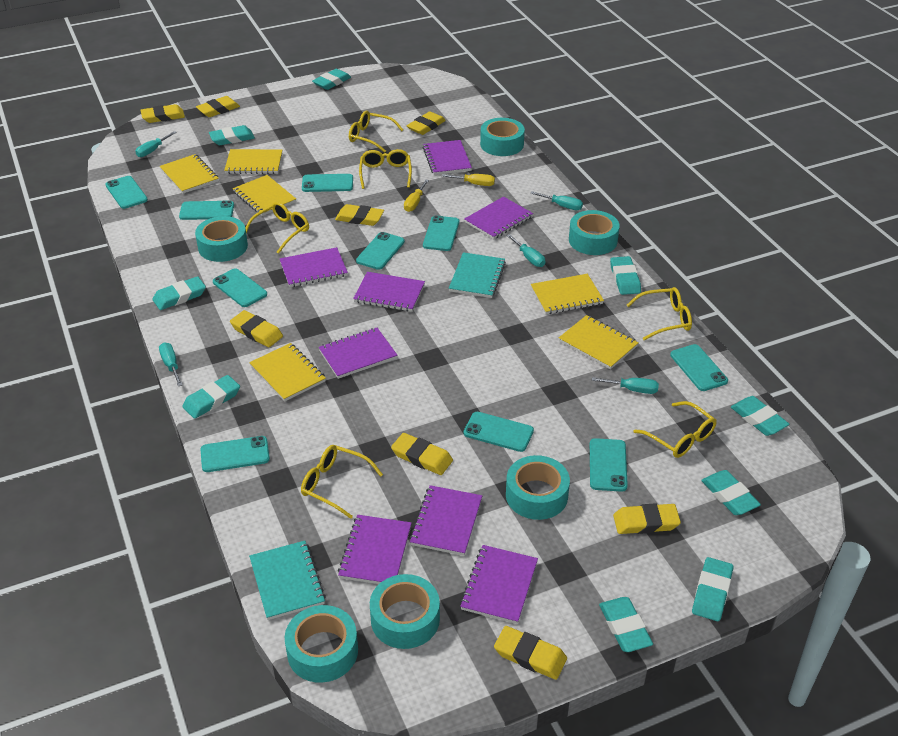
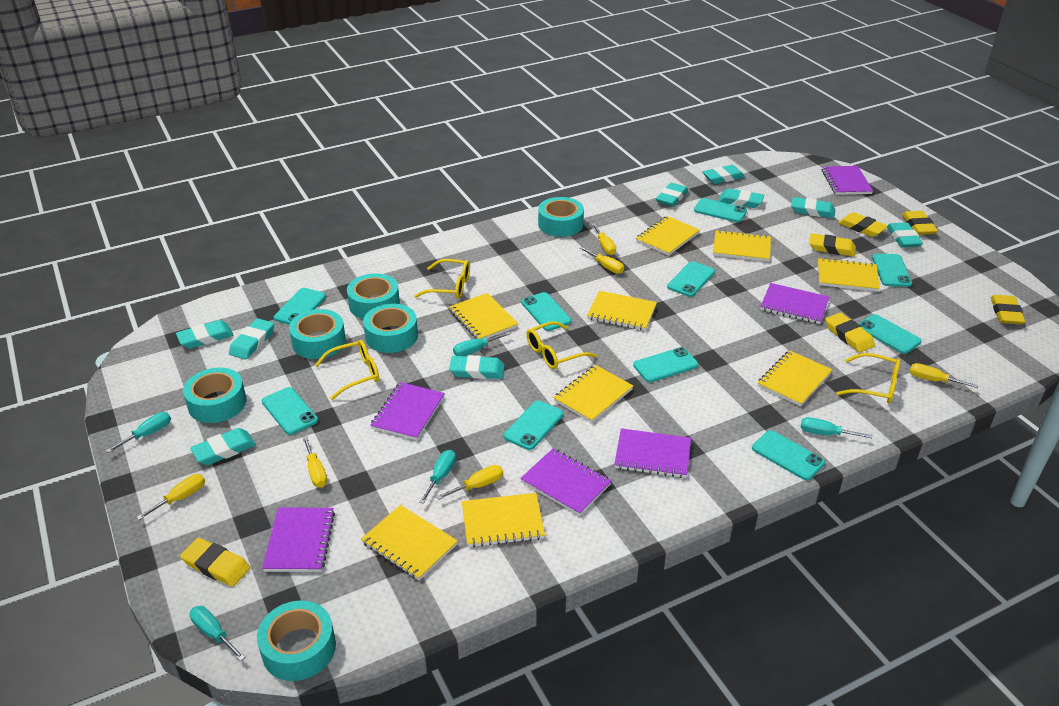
purple notebook: 8 -> 6
turquoise notebook: 2 -> 0
yellow eraser: 8 -> 6
yellow glasses: 6 -> 4
yellow notebook: 6 -> 9
yellow screwdriver: 2 -> 6

